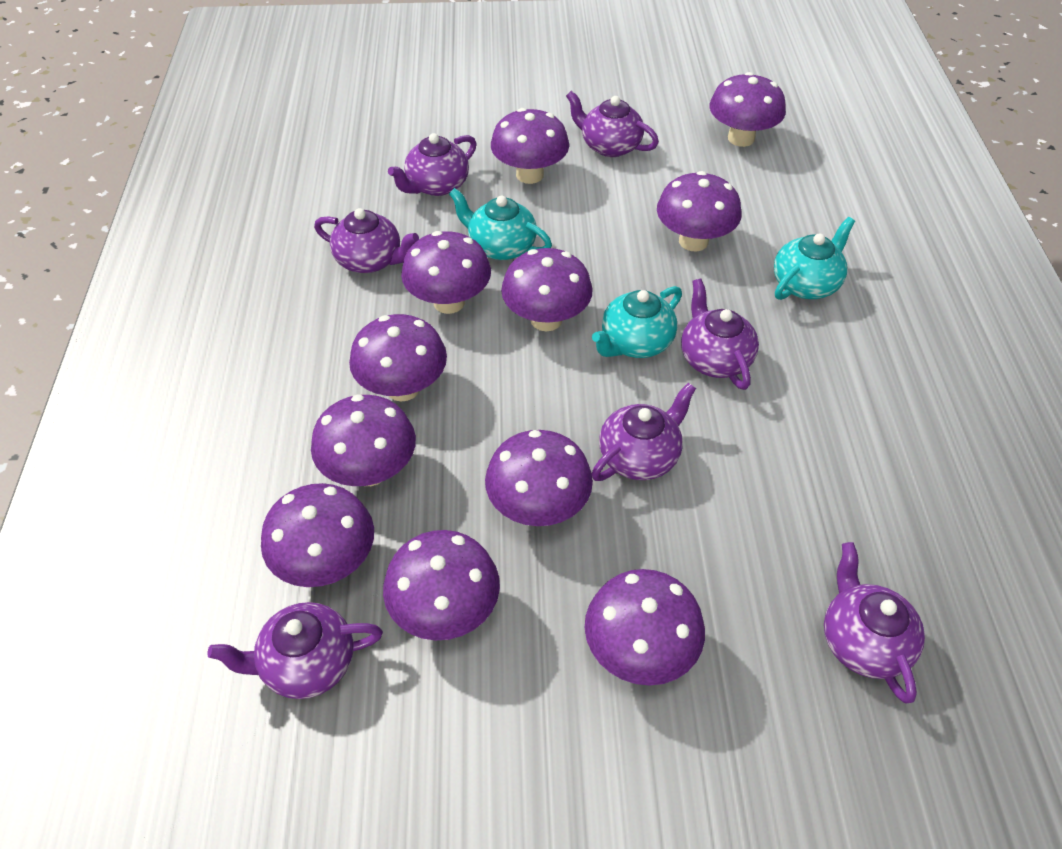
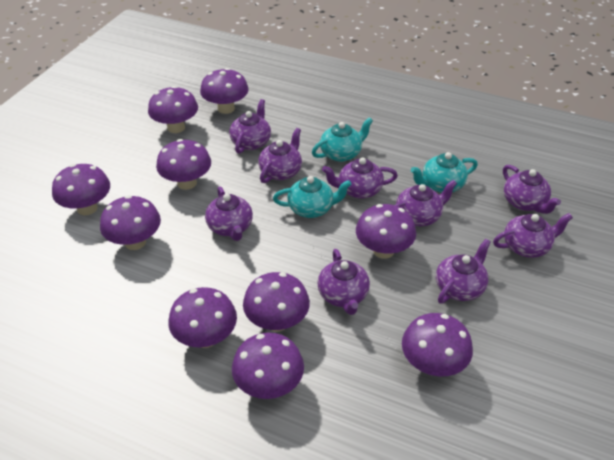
purple mushroom: 11 -> 10
purple teapot: 7 -> 9

